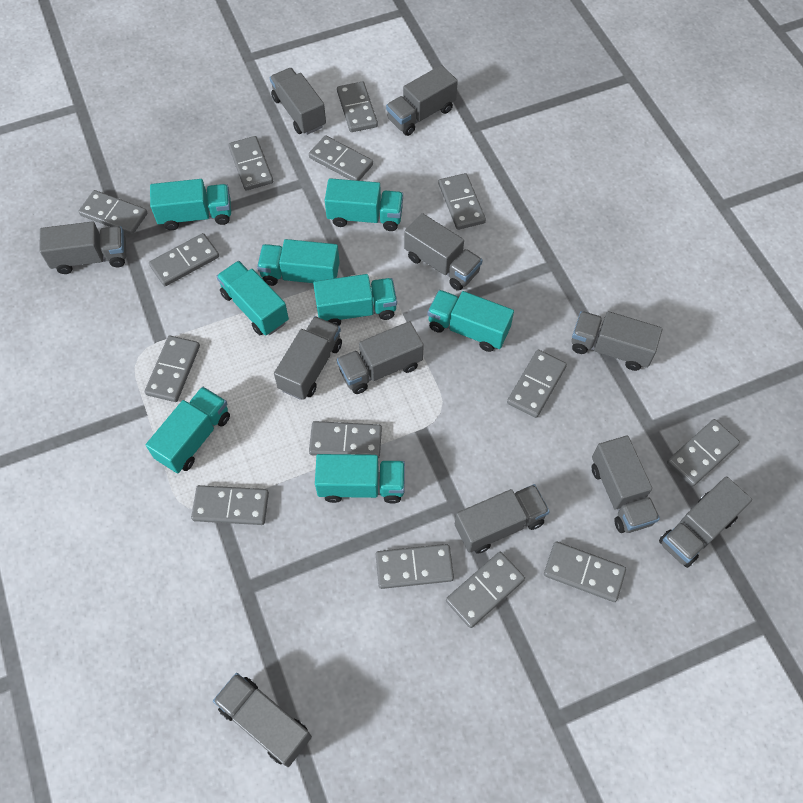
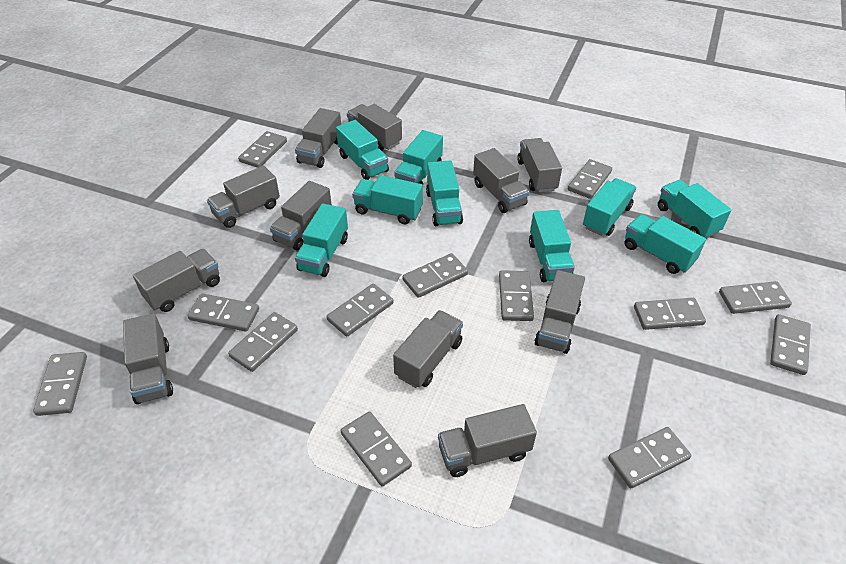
grey domino: 14 -> 13
turquoise truck: 8 -> 9

